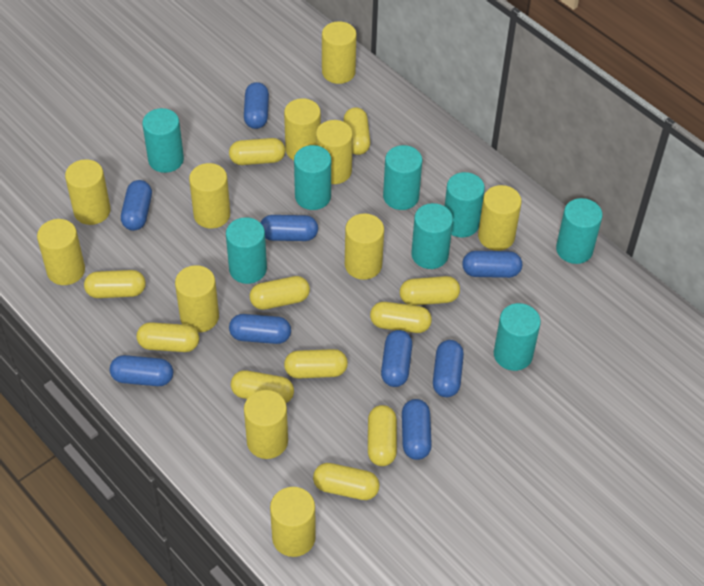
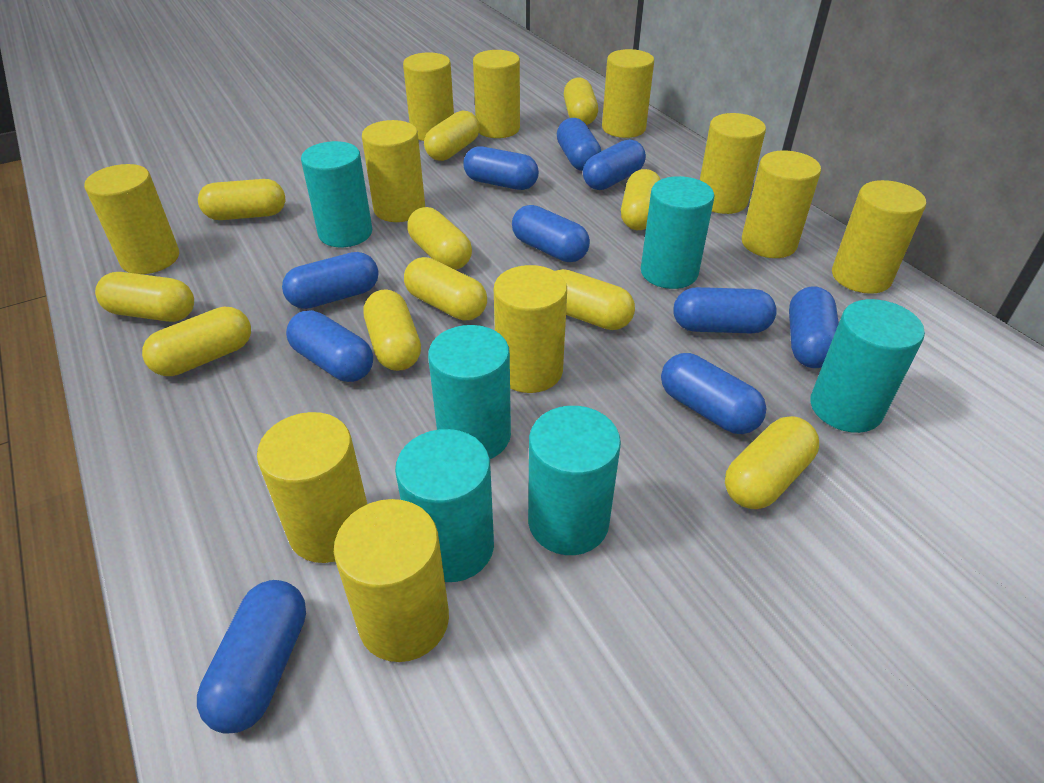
blue capsule: 9 -> 10
turquoise cylinder: 8 -> 6

